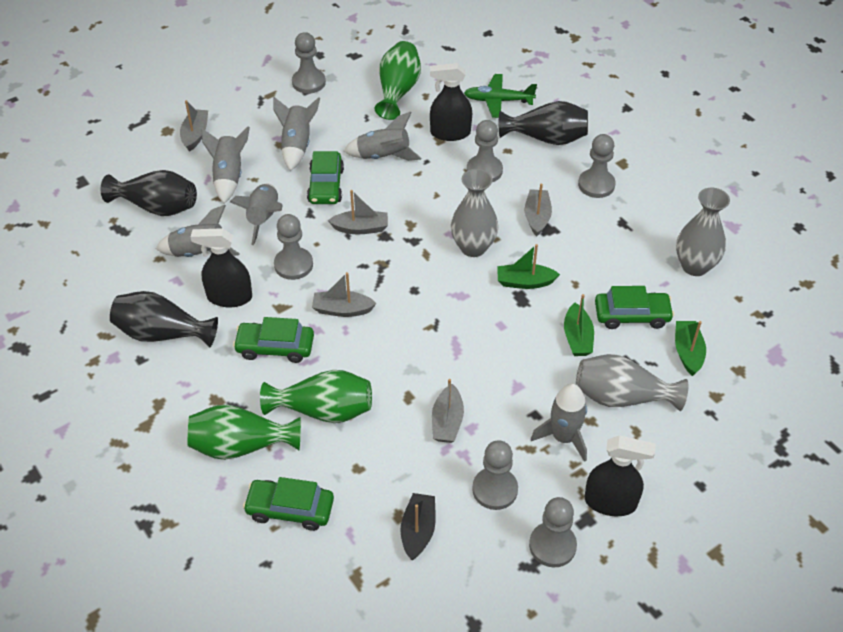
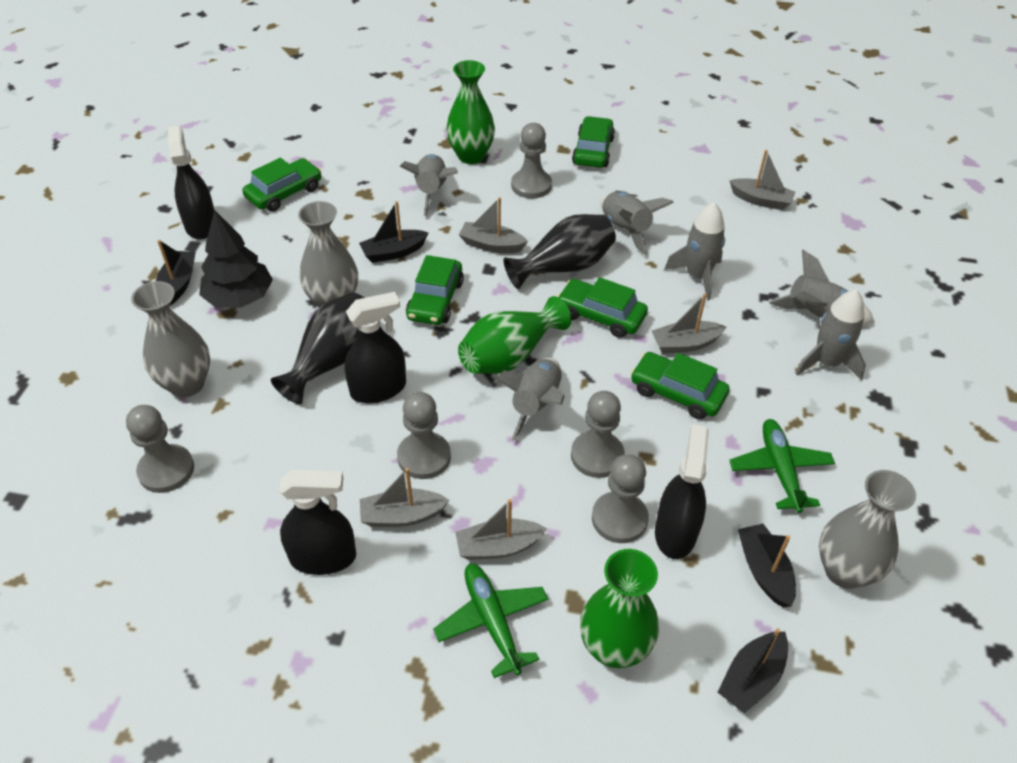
black boat: 1 -> 4
black spray bottle: 3 -> 4
black tree: 0 -> 1
black vase: 3 -> 2
green boat: 3 -> 0
green car: 4 -> 5
green plane: 1 -> 2
grey pawn: 6 -> 5

